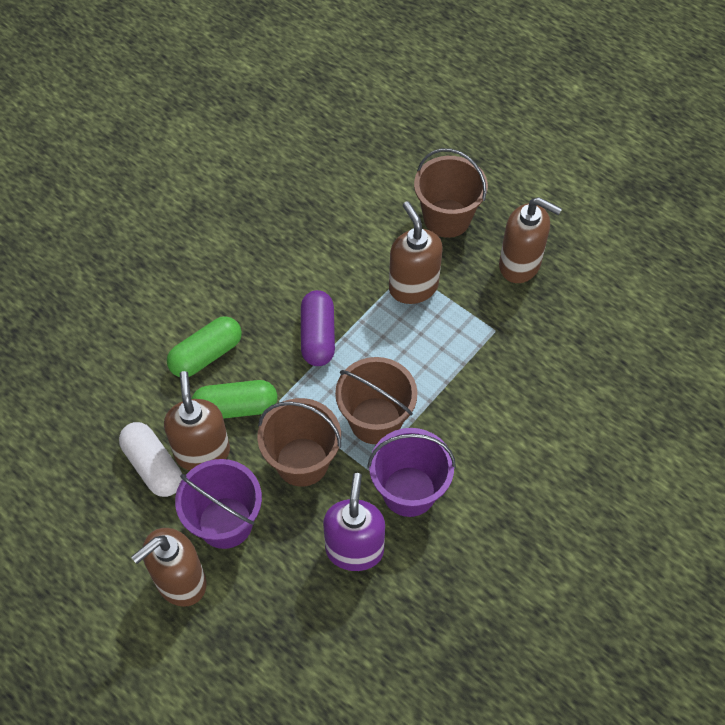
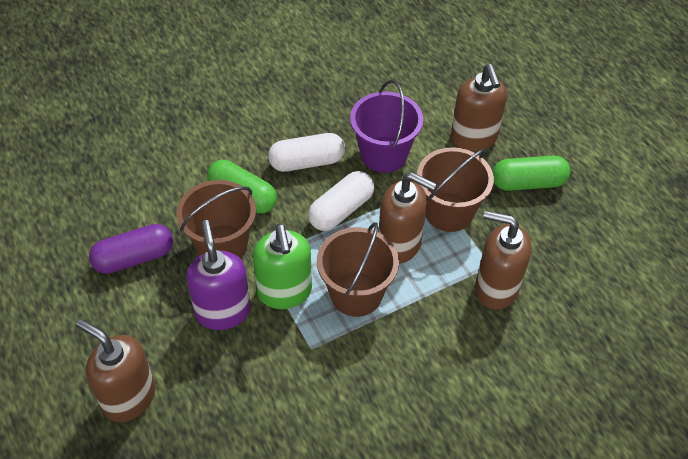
green soap dispenser: 0 -> 1
purple bucket: 2 -> 1
white capsule: 1 -> 2

